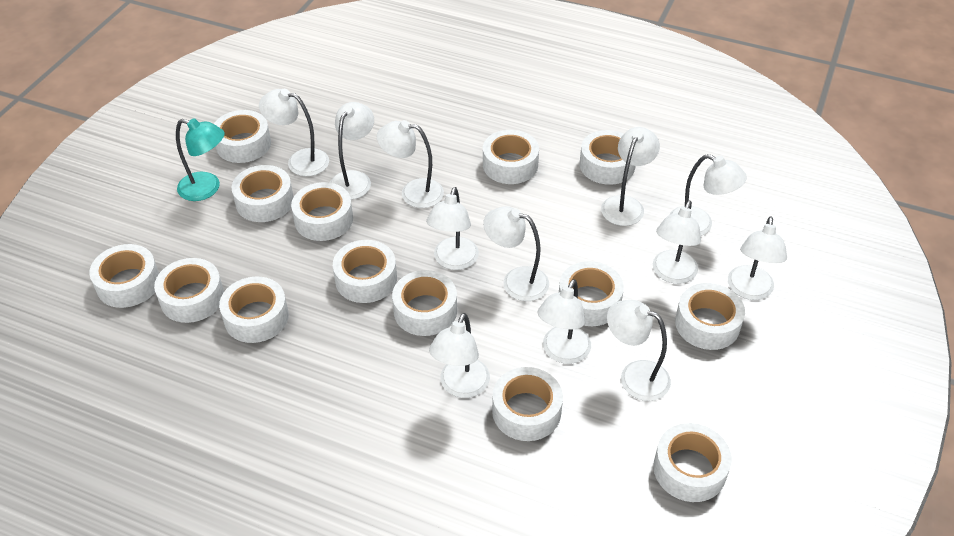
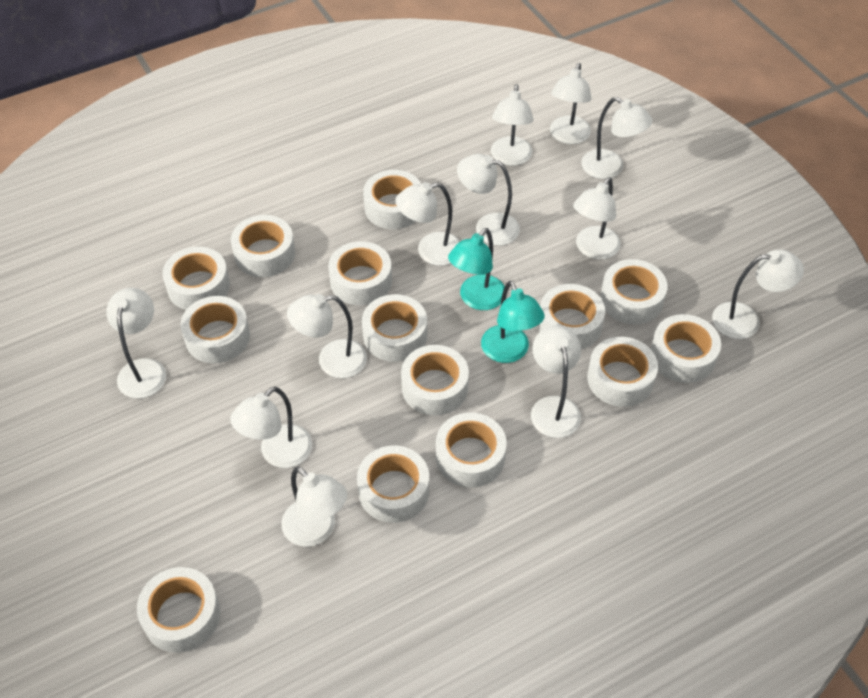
turquoise lamp: 1 -> 2

